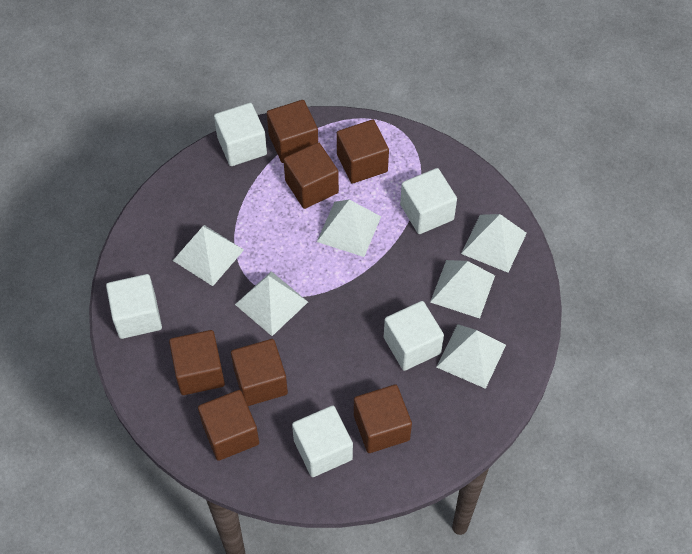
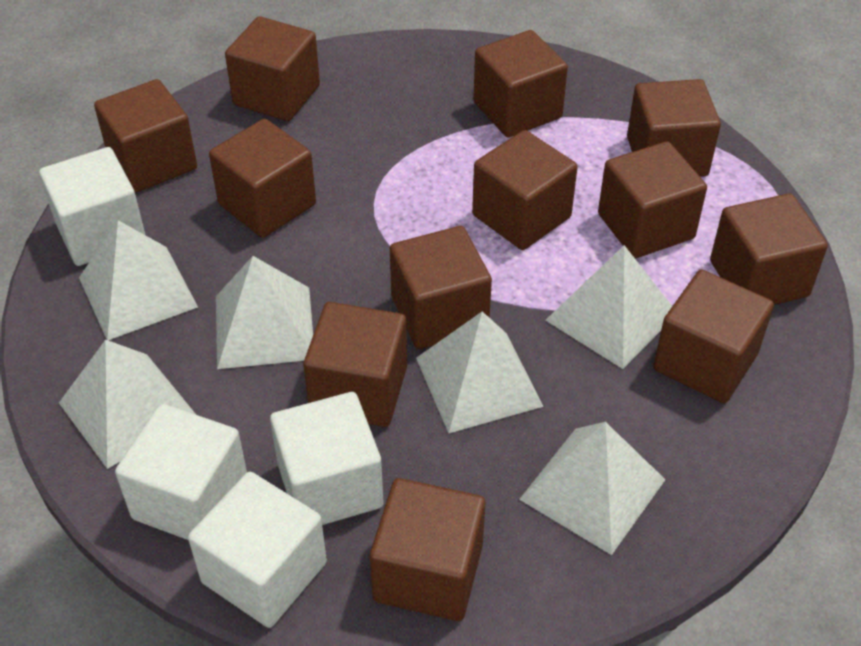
brown cube: 7 -> 12
white cube: 5 -> 4

